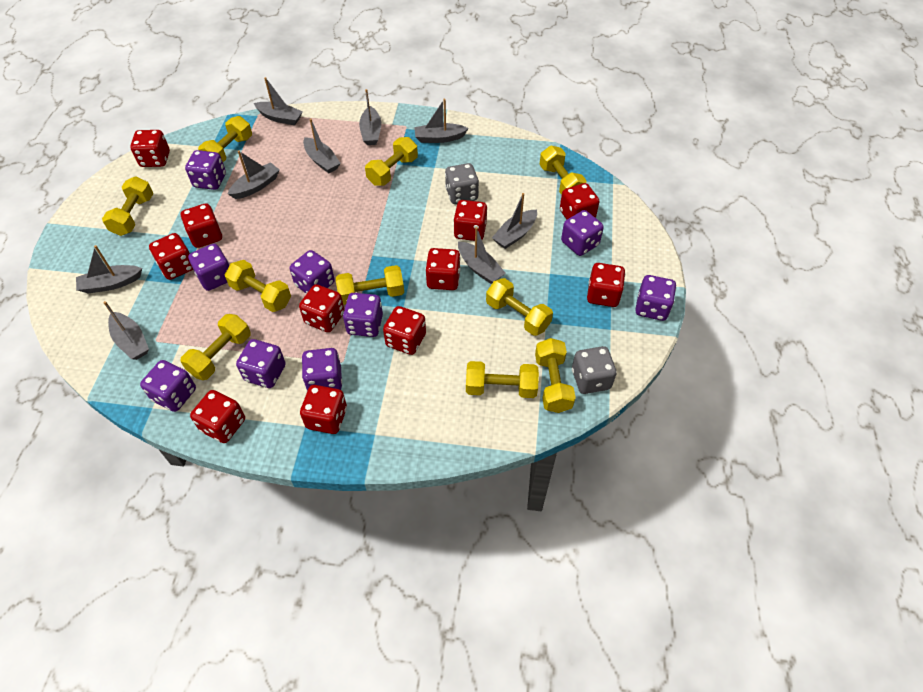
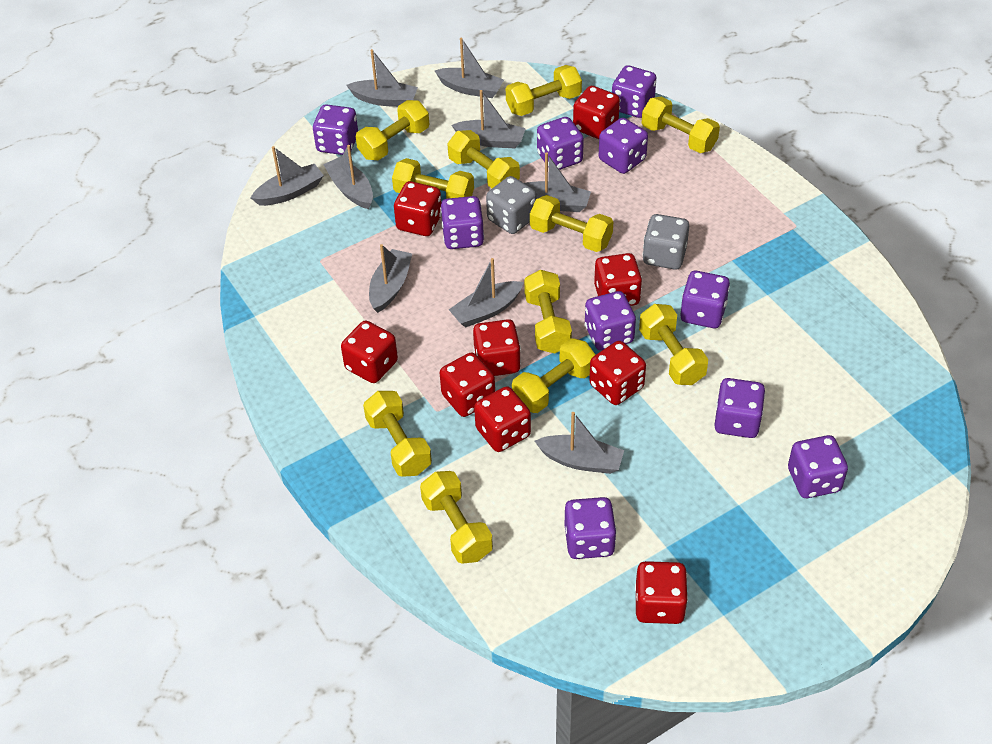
purple dice: 9 -> 10
red dice: 11 -> 9
yellow dumbbell: 10 -> 11

